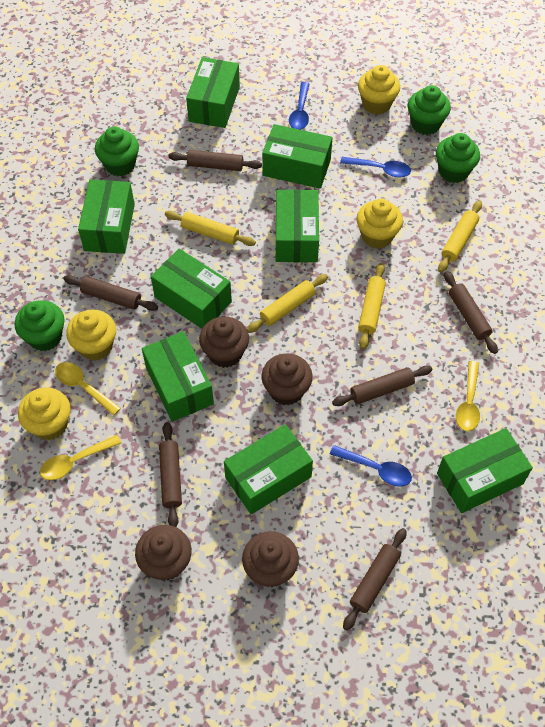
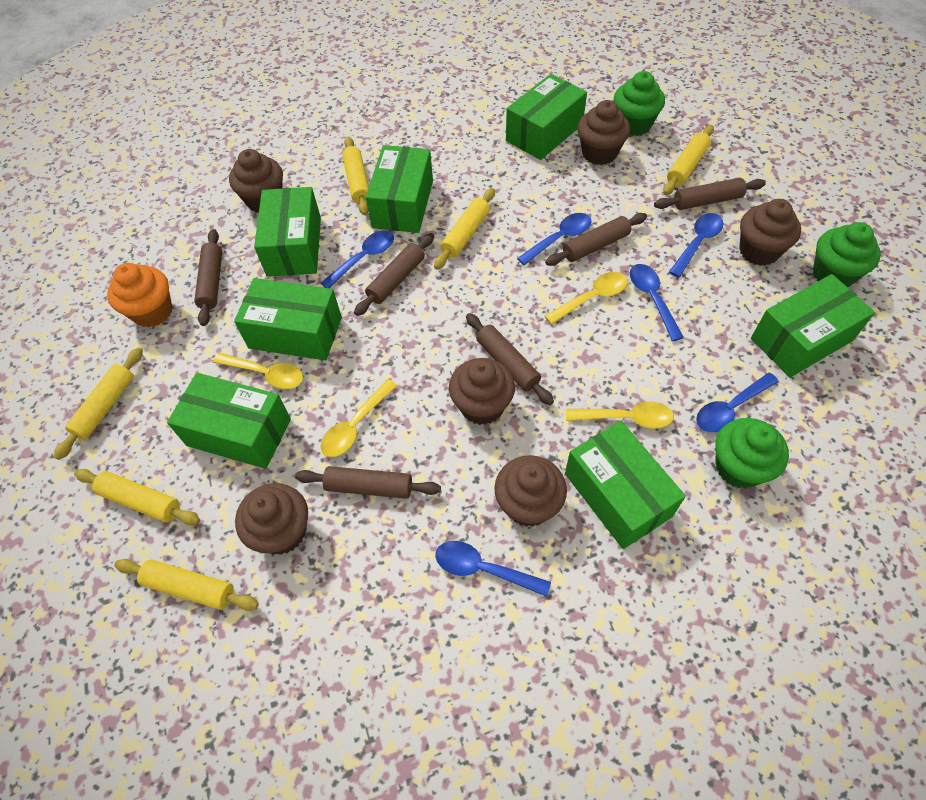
blue spoon: 3 -> 6
brown cupcake: 4 -> 6
green box: 8 -> 7
green cupcake: 4 -> 3
orange cupcake: 0 -> 1
yellow cupcake: 4 -> 0
yellow rolling pin: 4 -> 6
yellow spoon: 3 -> 4

